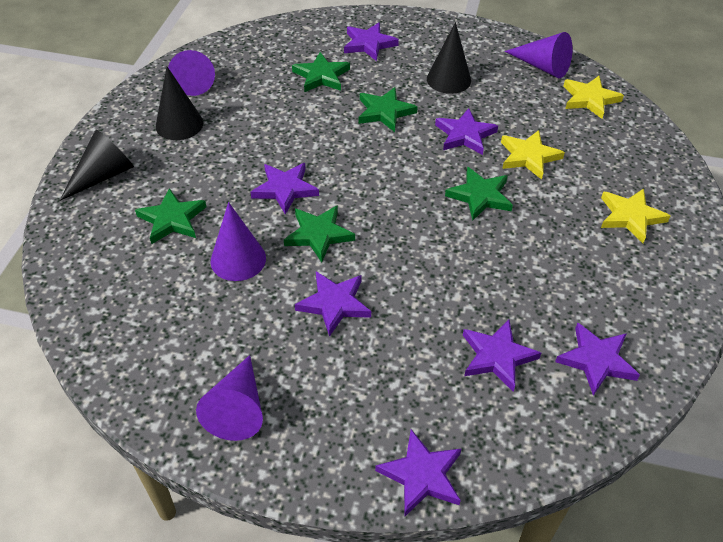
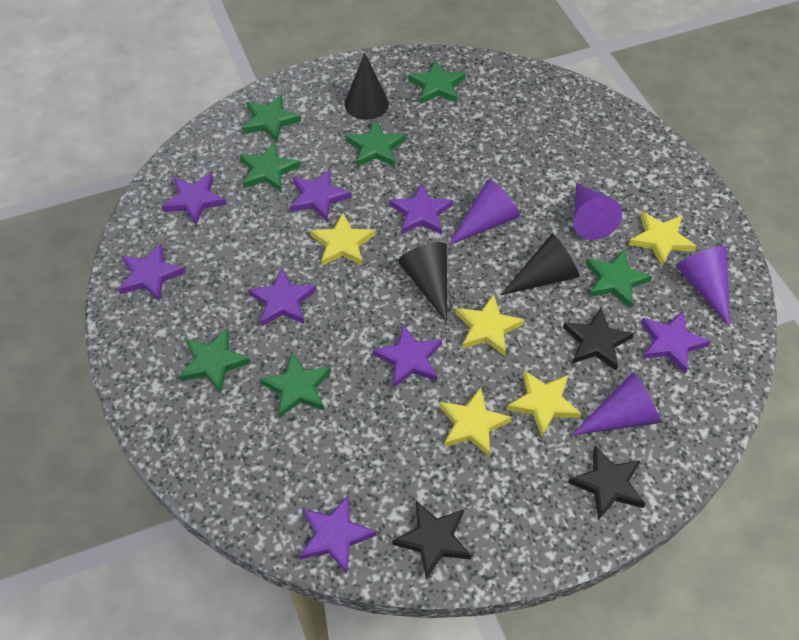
black star: 0 -> 3
green star: 5 -> 7
purple star: 7 -> 8
yellow star: 3 -> 5

